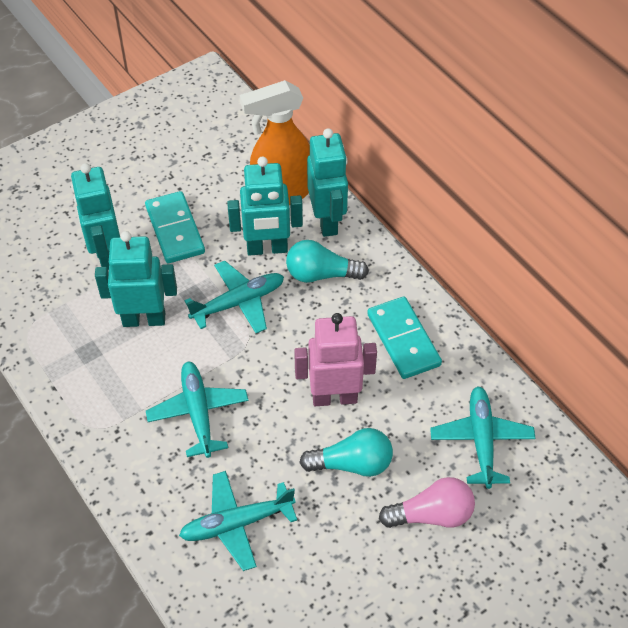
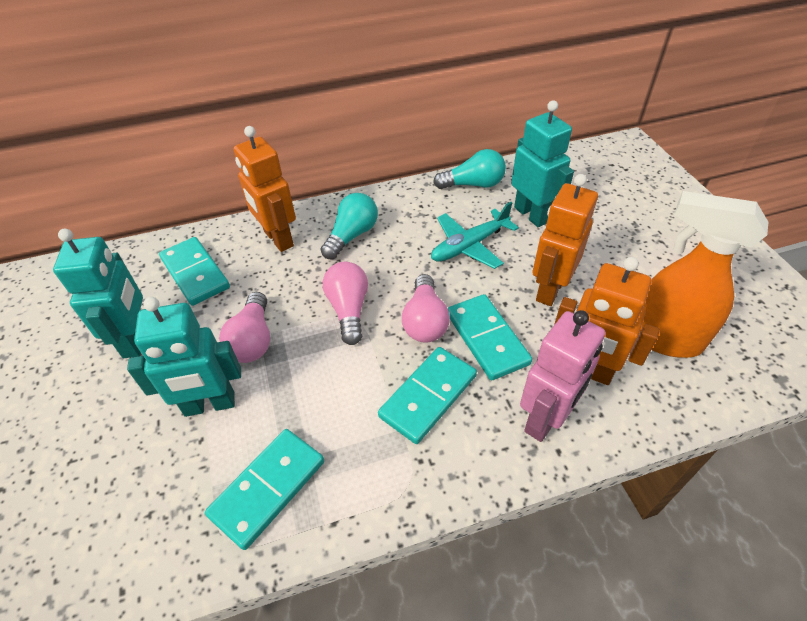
orange robot: 0 -> 3
pink light bulb: 1 -> 3
turquoise domino: 2 -> 4
turquoise plane: 4 -> 1
turquoise robot: 4 -> 3

